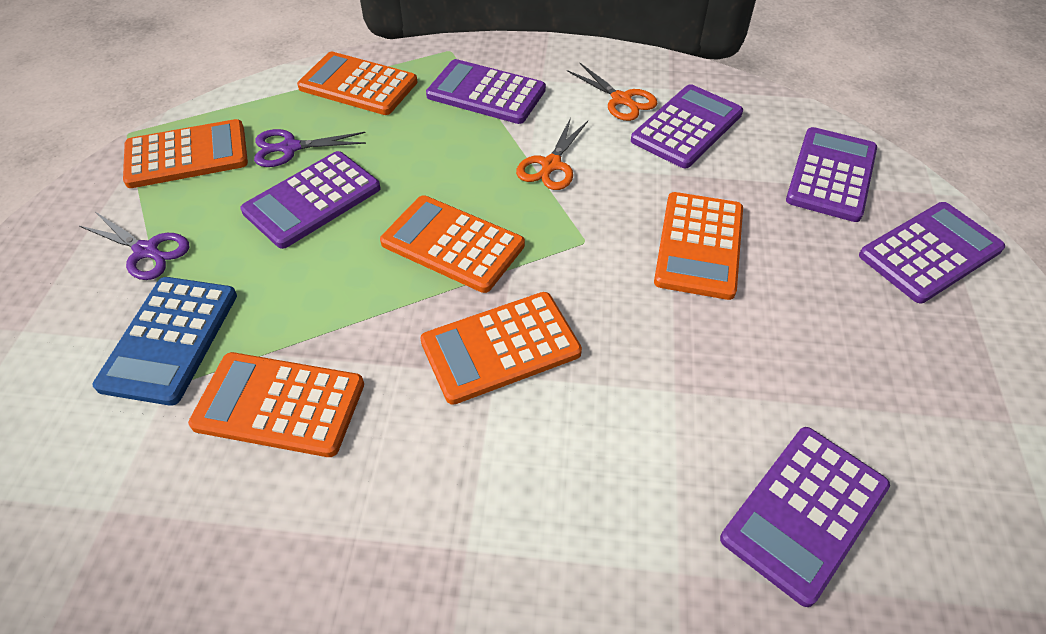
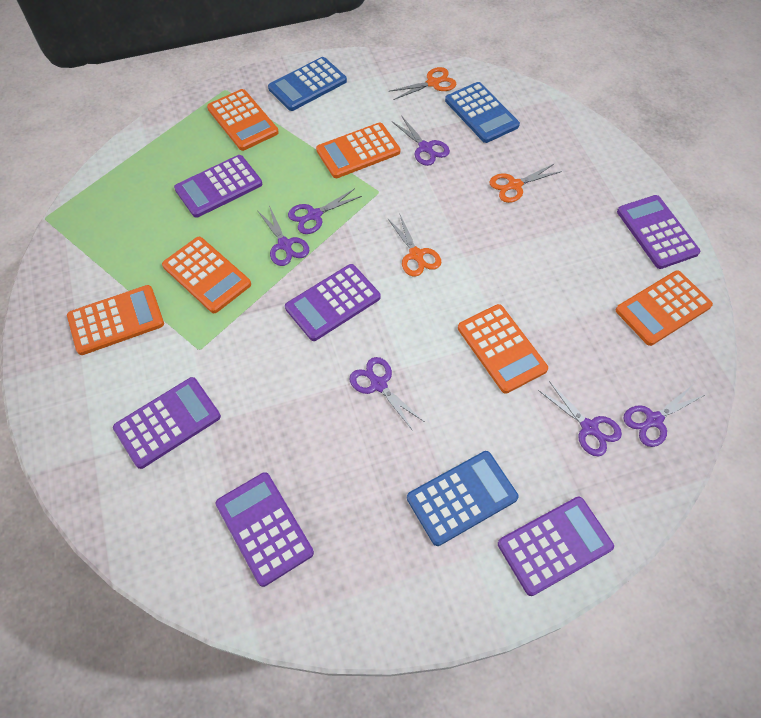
blue calculator: 1 -> 3
orange scissors: 2 -> 3
purple scissors: 2 -> 6

